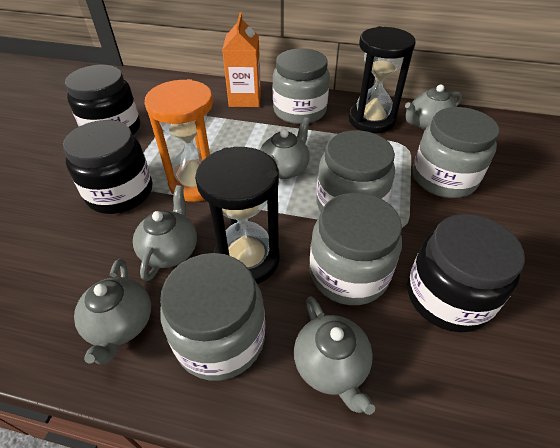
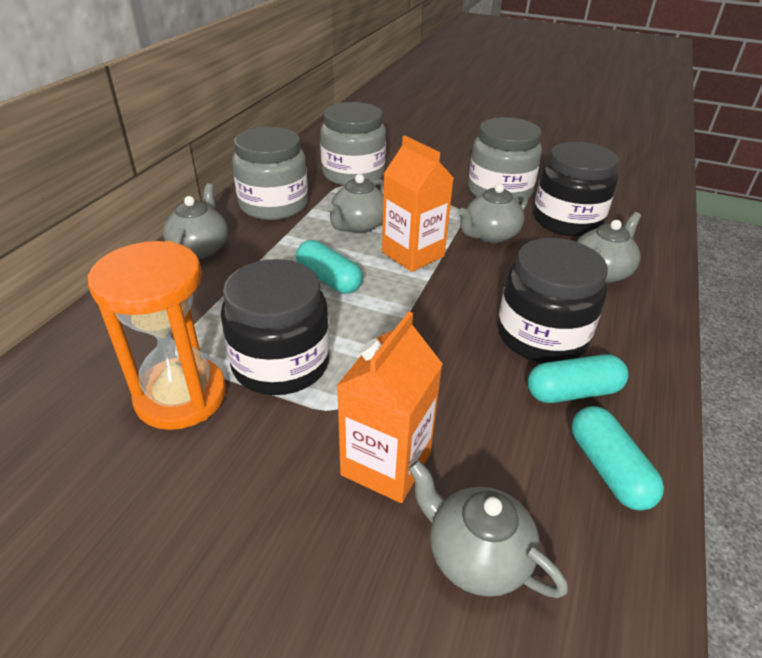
black hourglass: 2 -> 0
grey jar: 5 -> 3
orange carton: 1 -> 2
turquoise capsule: 0 -> 3

